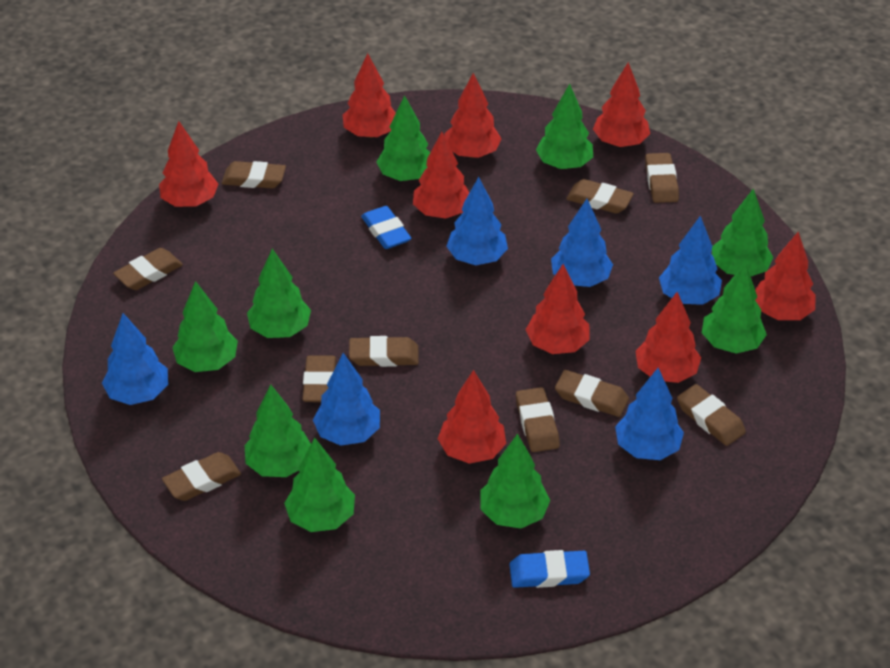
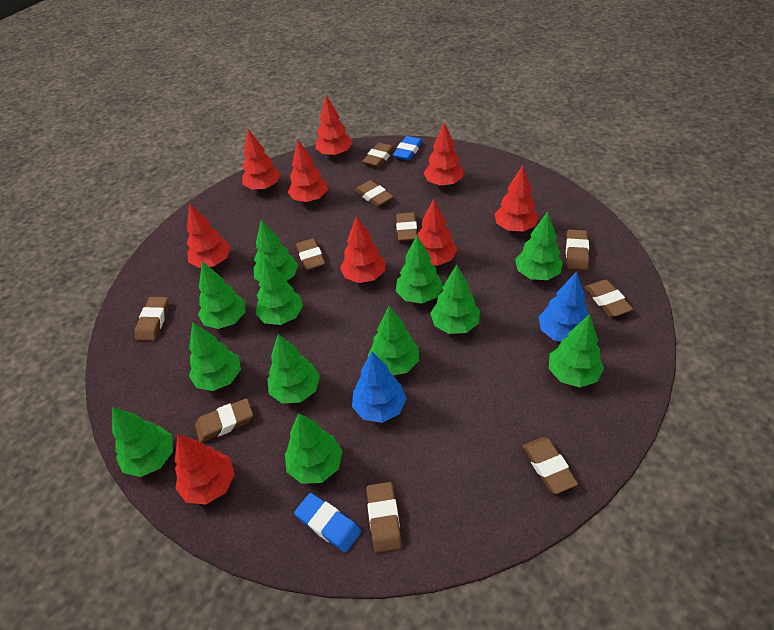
blue tree: 6 -> 2
green tree: 9 -> 12

